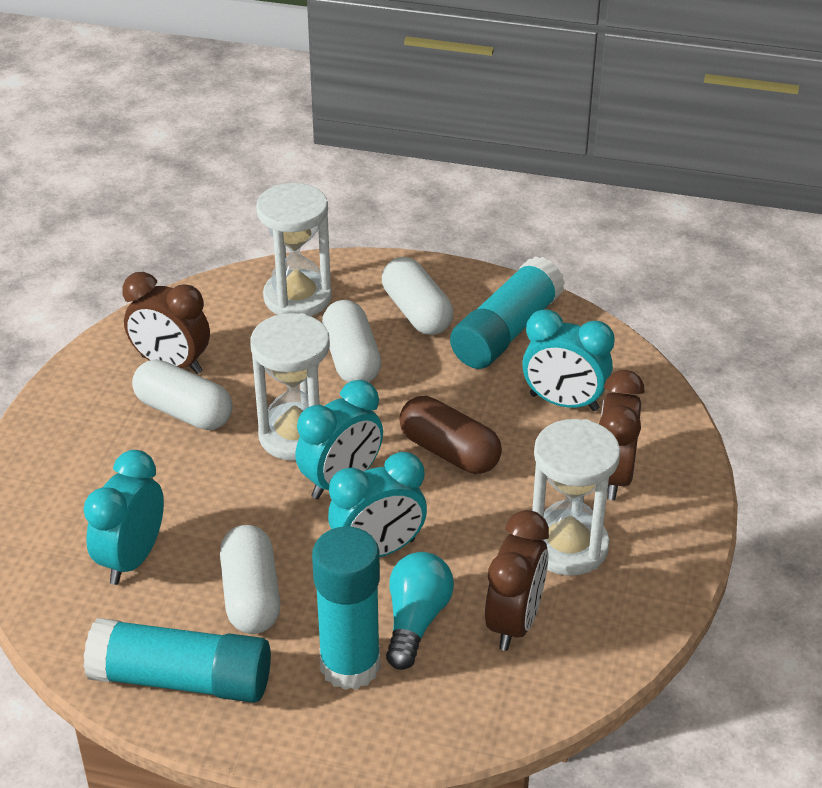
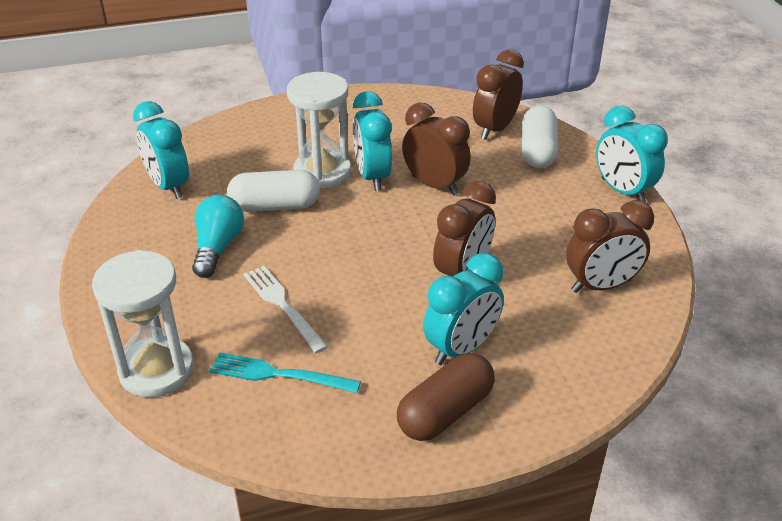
brown clock: 3 -> 4
turquoise fork: 0 -> 1
turquoise glue stick: 3 -> 0
white capsule: 4 -> 2
white fork: 0 -> 1
white hourglass: 3 -> 2

